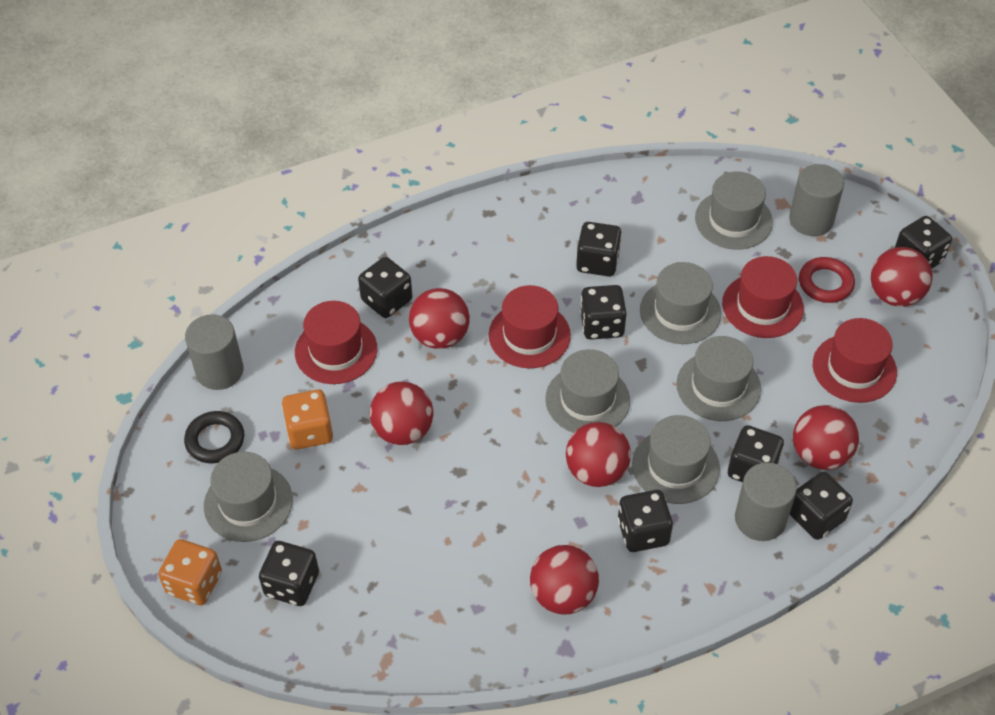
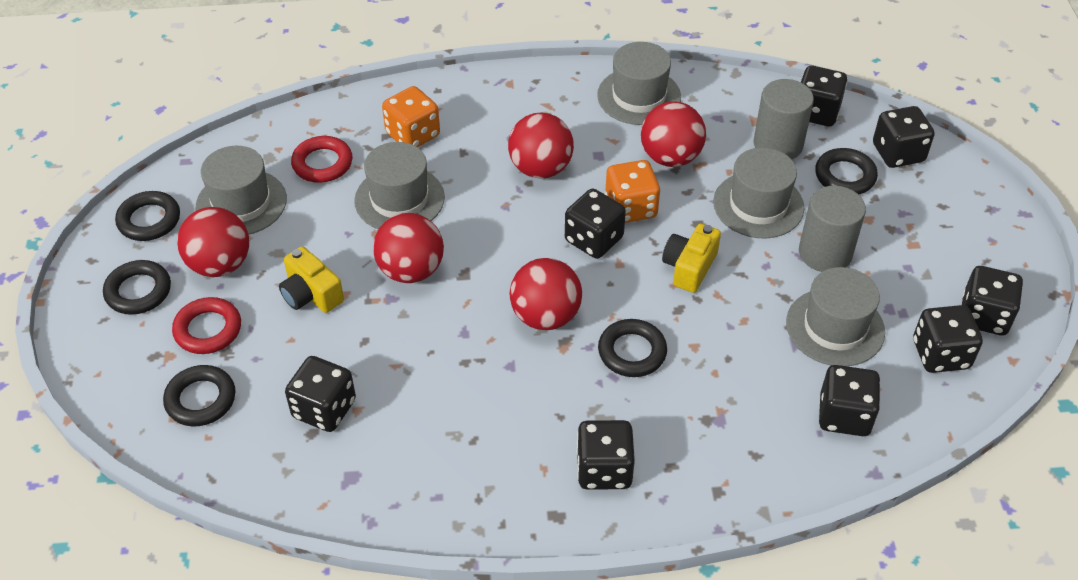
black ring: 1 -> 5
grey cylinder: 3 -> 2
grey hat: 6 -> 5
red ball: 6 -> 5
red hat: 4 -> 0
red ring: 1 -> 2
yellow camera: 0 -> 2

